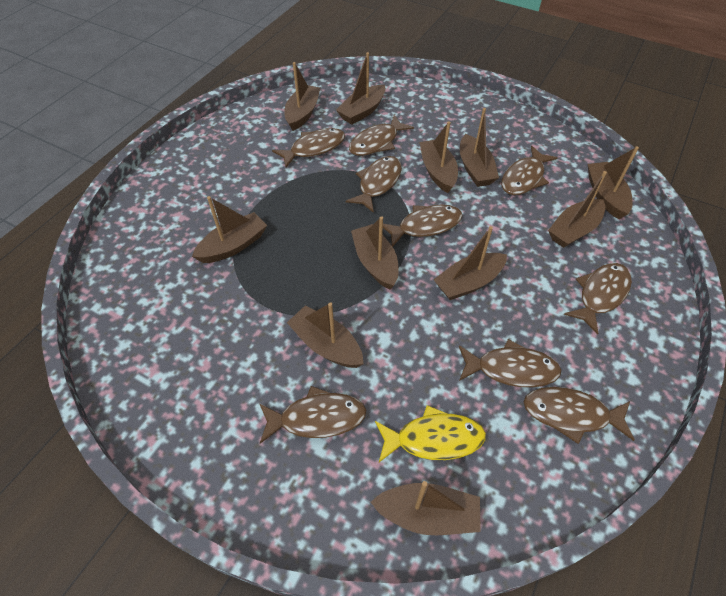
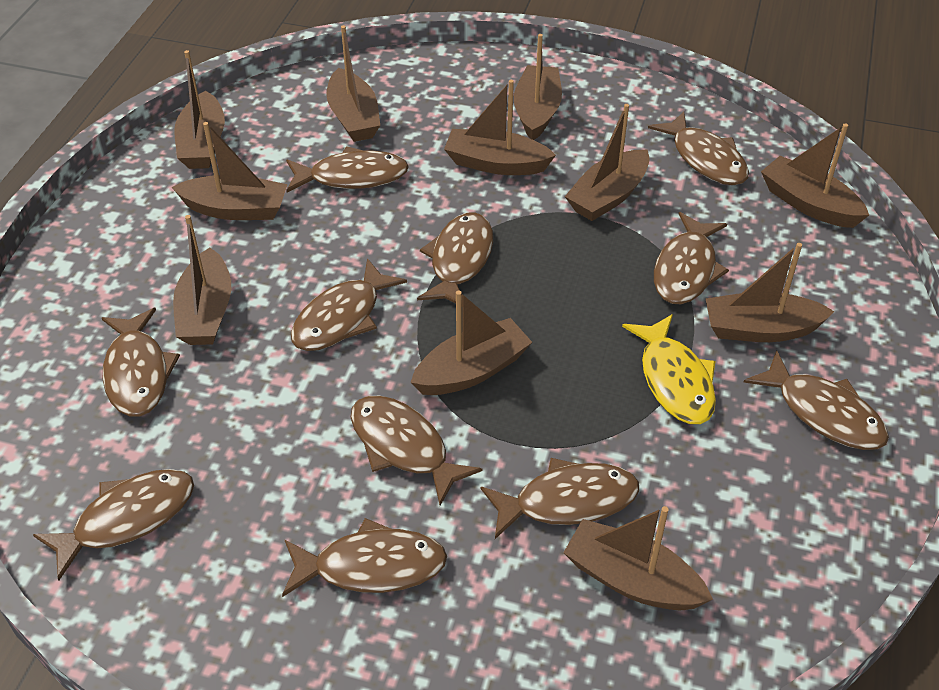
brown fish: 9 -> 11

